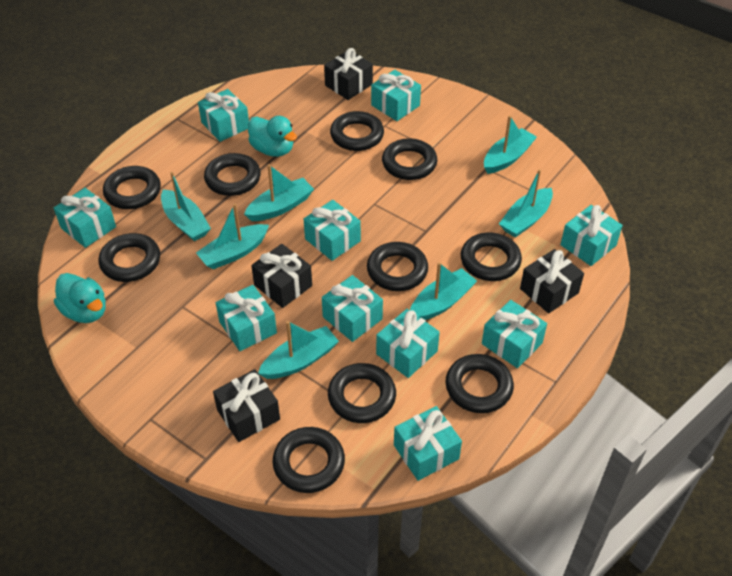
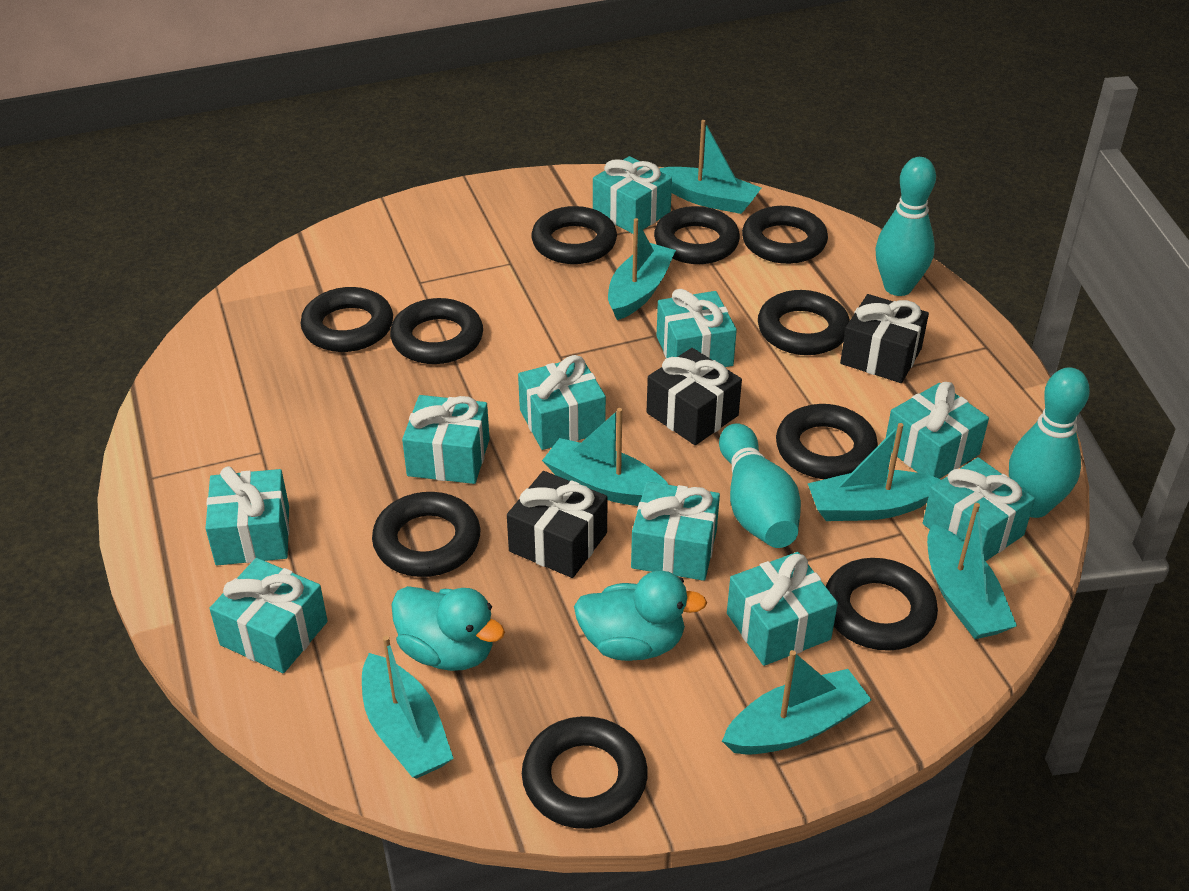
black gift: 4 -> 3
turquoise bowling pin: 0 -> 3

